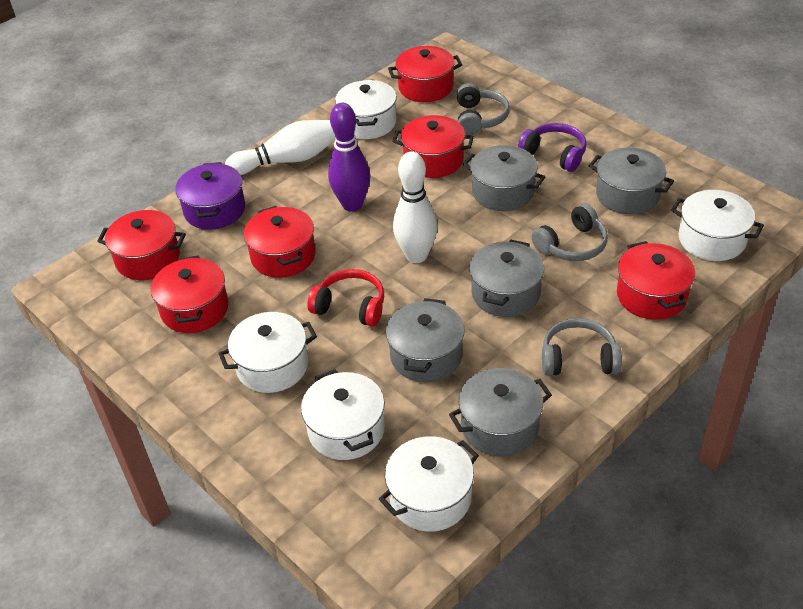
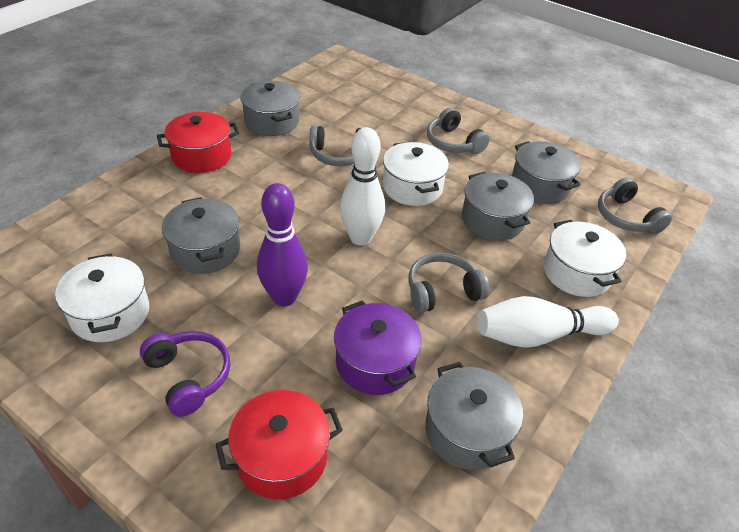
grey headphones: 3 -> 4
red headphones: 1 -> 0
red pot: 6 -> 2
white pot: 5 -> 3

